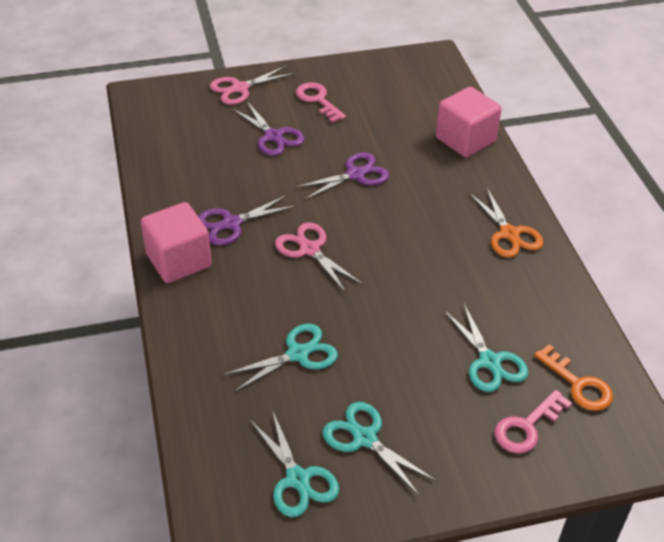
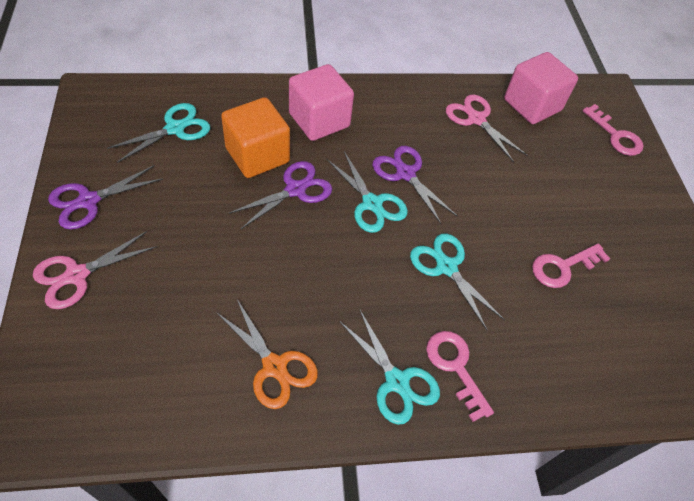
orange cube: 0 -> 1
orange key: 1 -> 0
pink key: 2 -> 3

